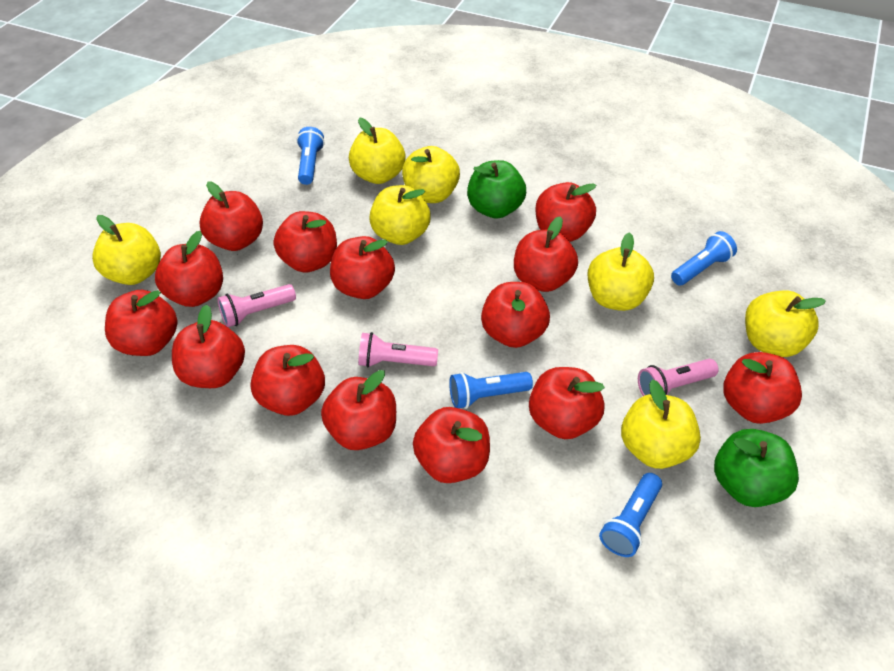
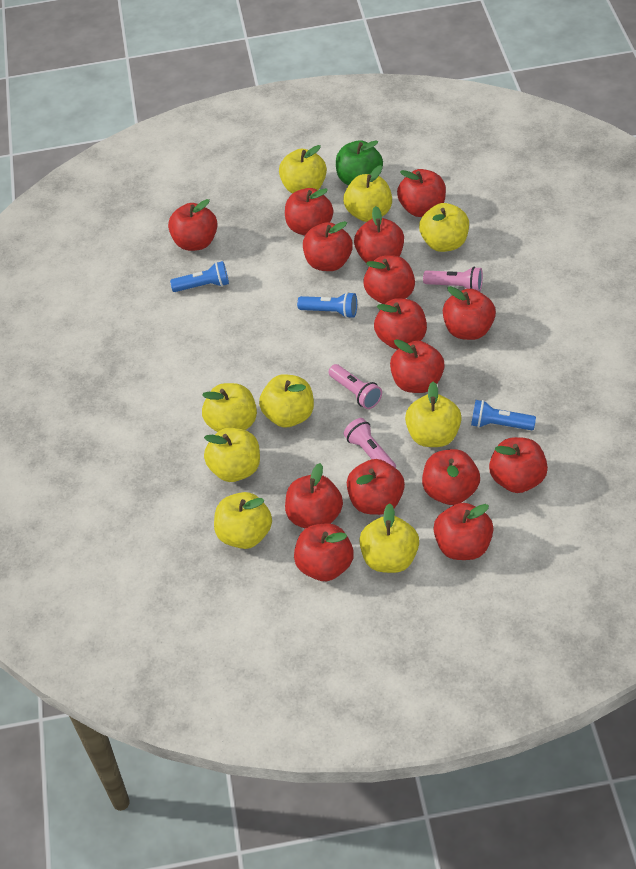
blue flashlight: 4 -> 3
green apple: 2 -> 1
red apple: 14 -> 15
yellow apple: 7 -> 9

